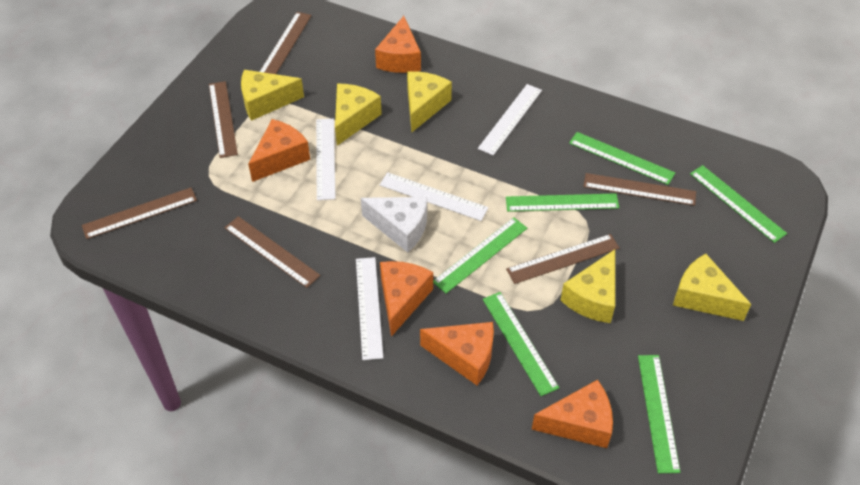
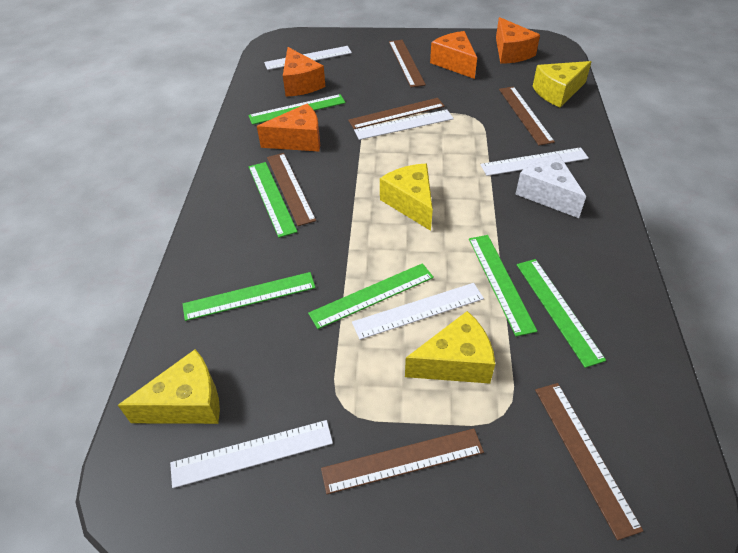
orange cheese: 5 -> 4
white ruler: 4 -> 5
yellow cheese: 5 -> 4

